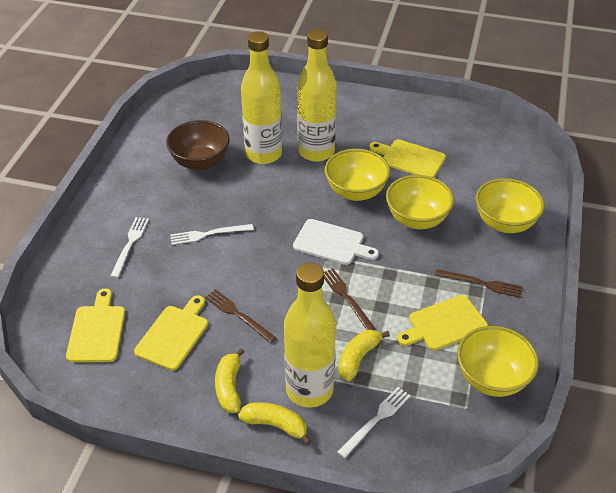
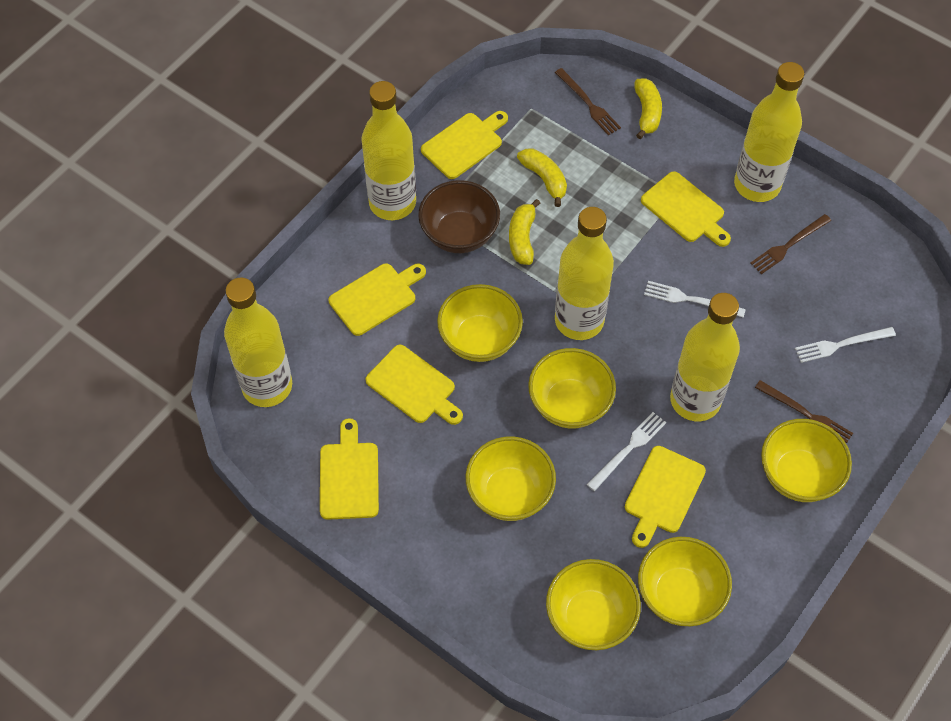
white cutting board: 1 -> 0
yellow bottle: 3 -> 5
yellow bowl: 4 -> 6
yellow cutting board: 4 -> 6

